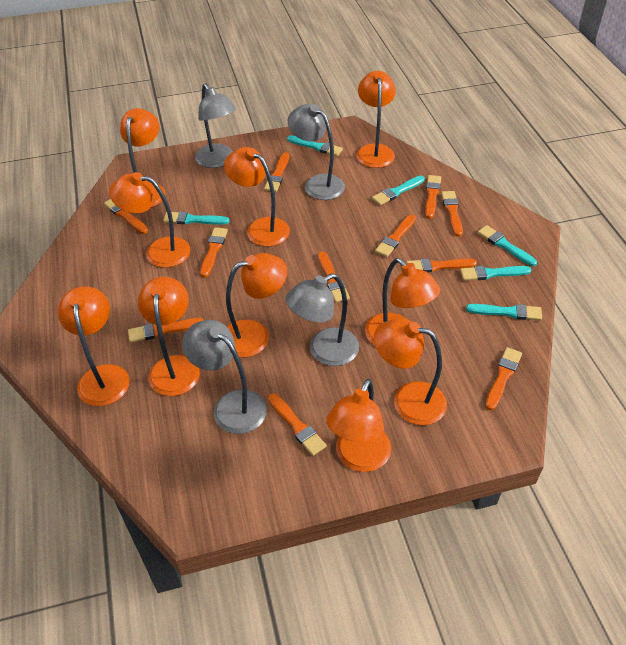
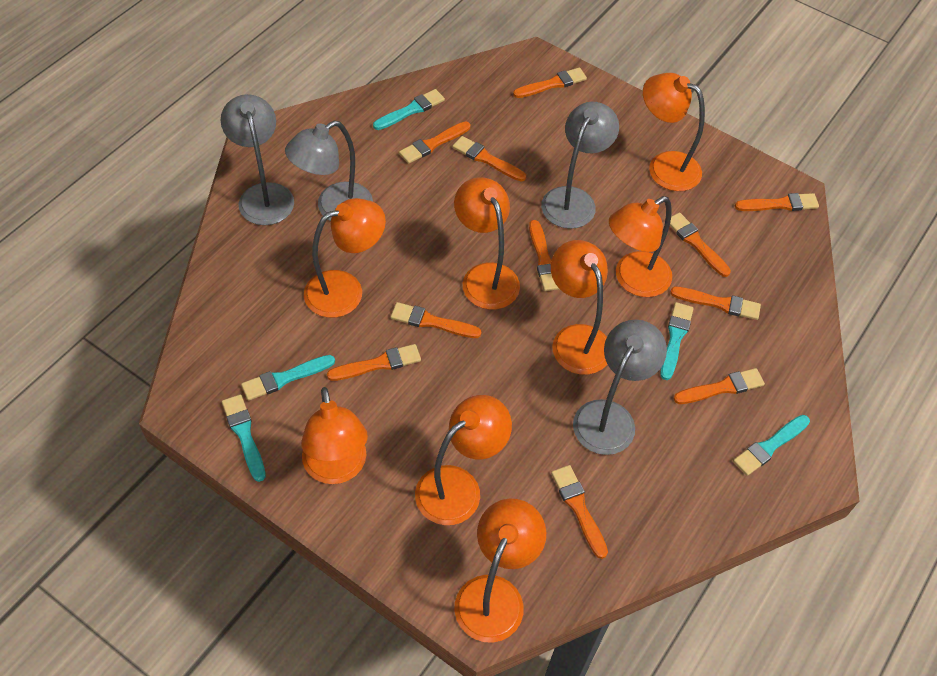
orange lamp: 10 -> 8
turquoise brush: 6 -> 5

